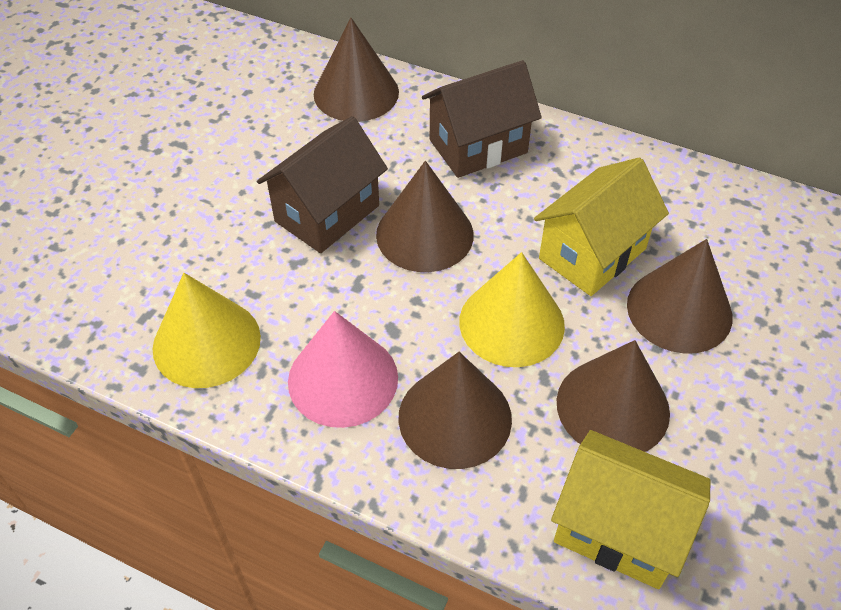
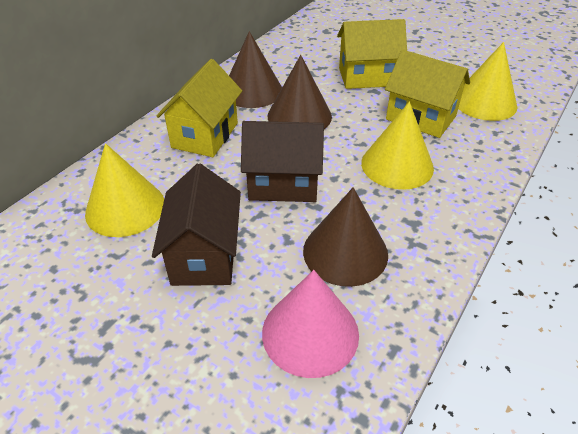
brown cone: 5 -> 3
yellow cone: 2 -> 3
yellow house: 2 -> 3

